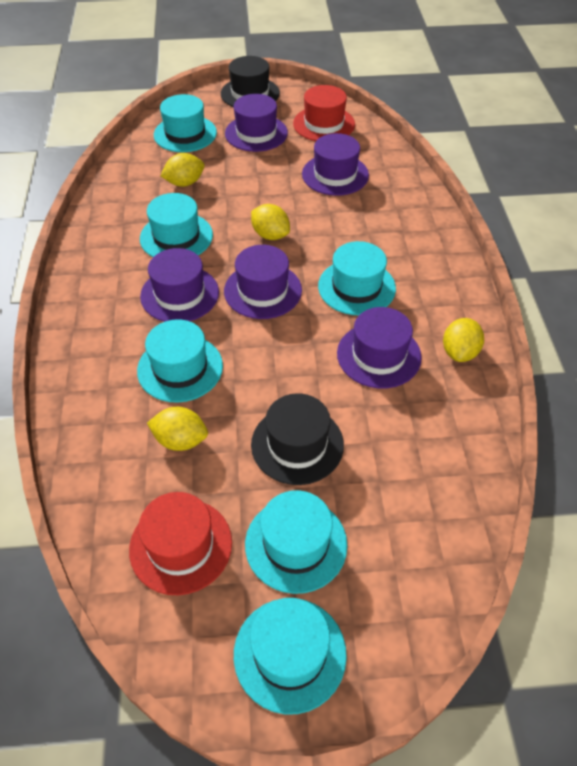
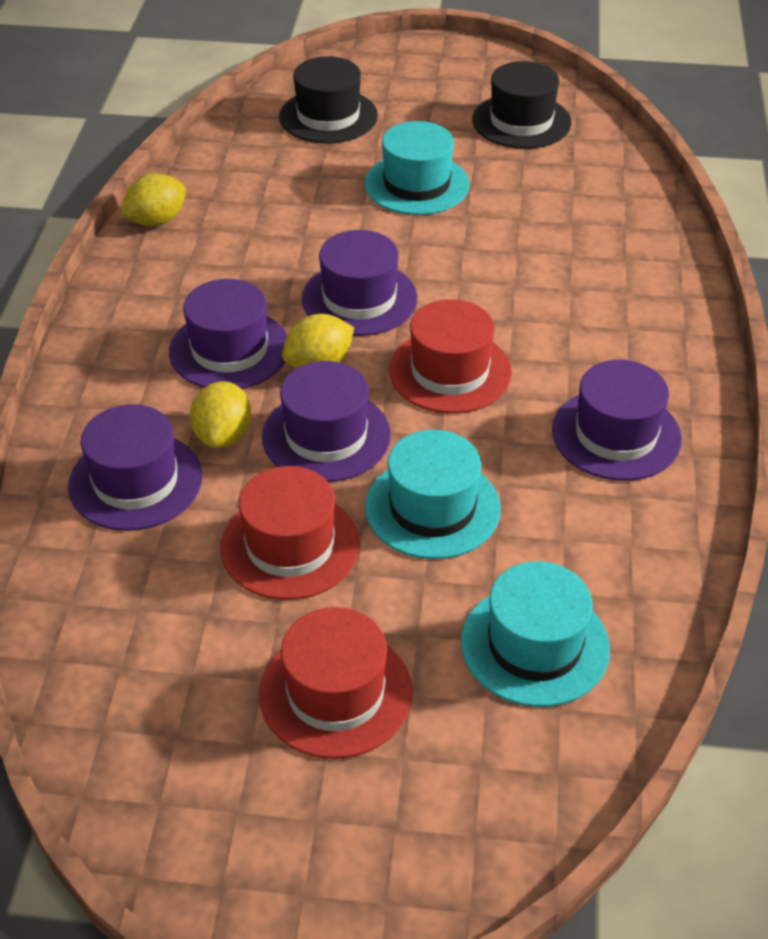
red hat: 2 -> 3
turquoise hat: 6 -> 3
yellow lemon: 4 -> 3

